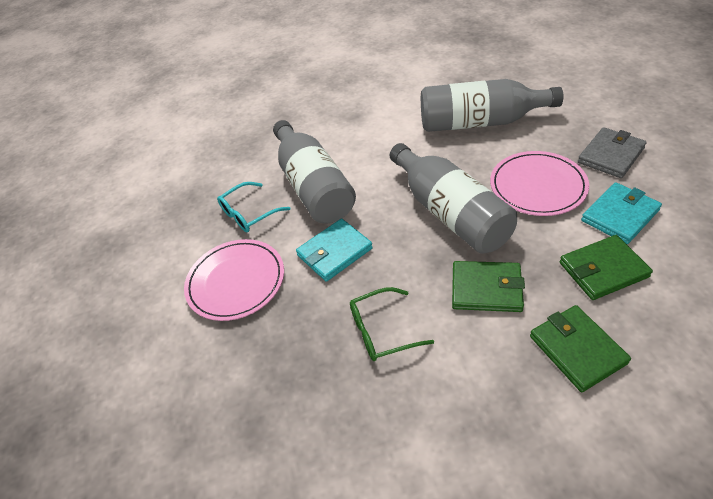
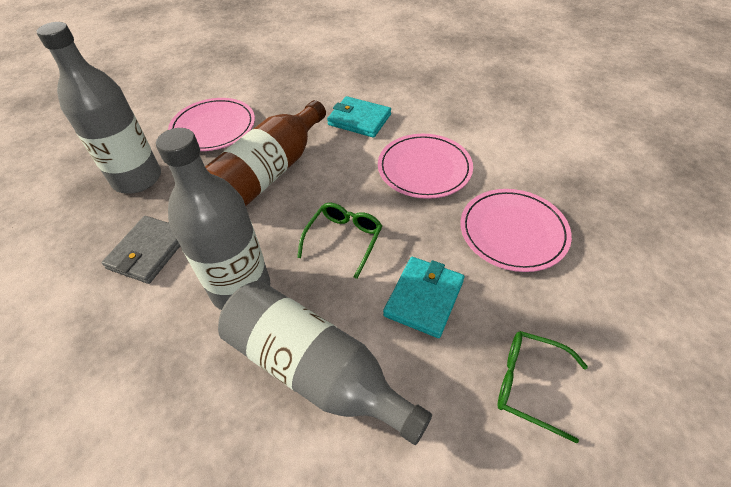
brown bottle: 0 -> 1
green glasses: 1 -> 2
green wallet: 3 -> 0
pink plate: 2 -> 3
turquoise glasses: 1 -> 0

